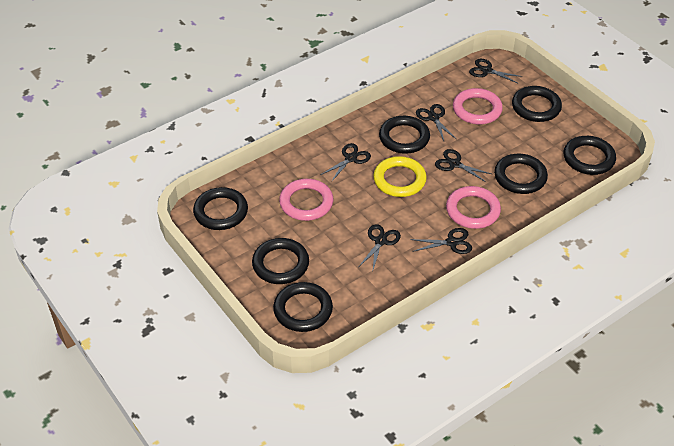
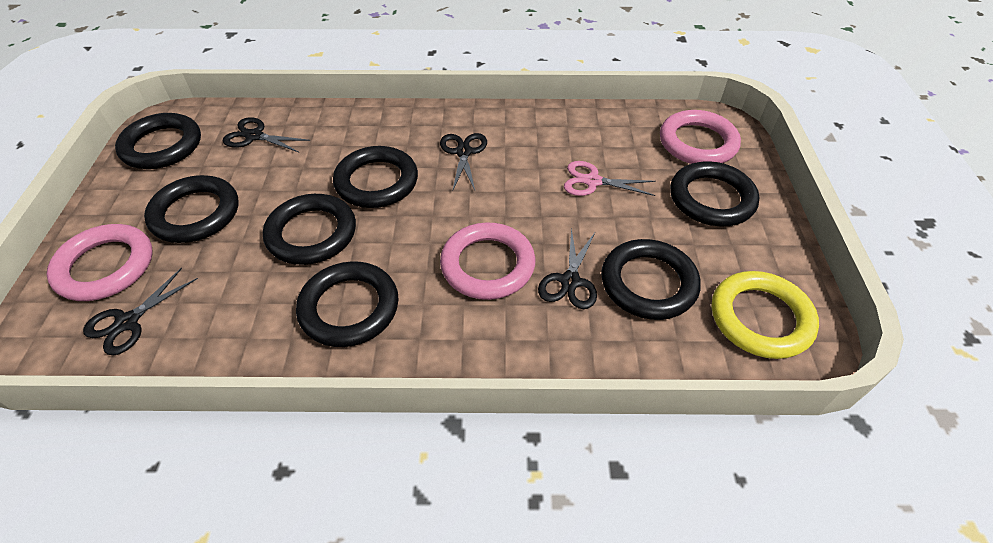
black scissors: 6 -> 4
pink scissors: 0 -> 1

